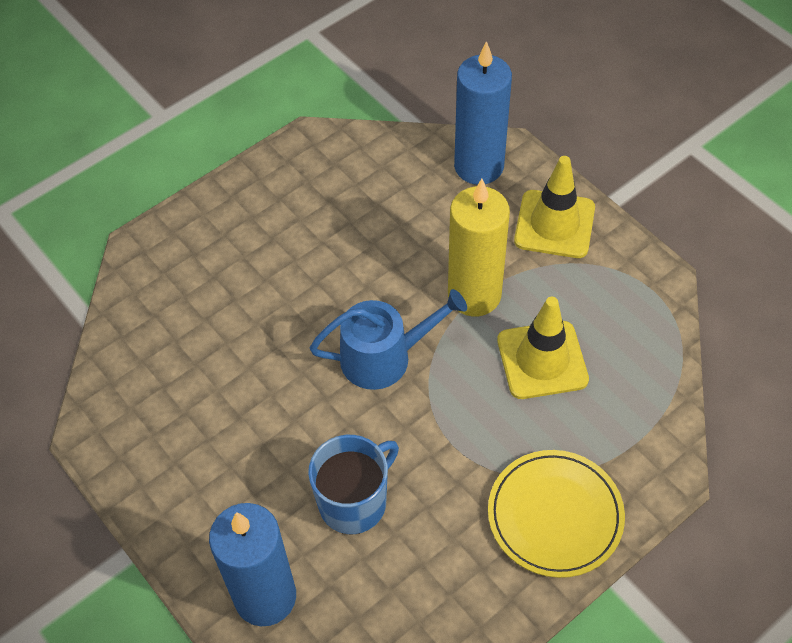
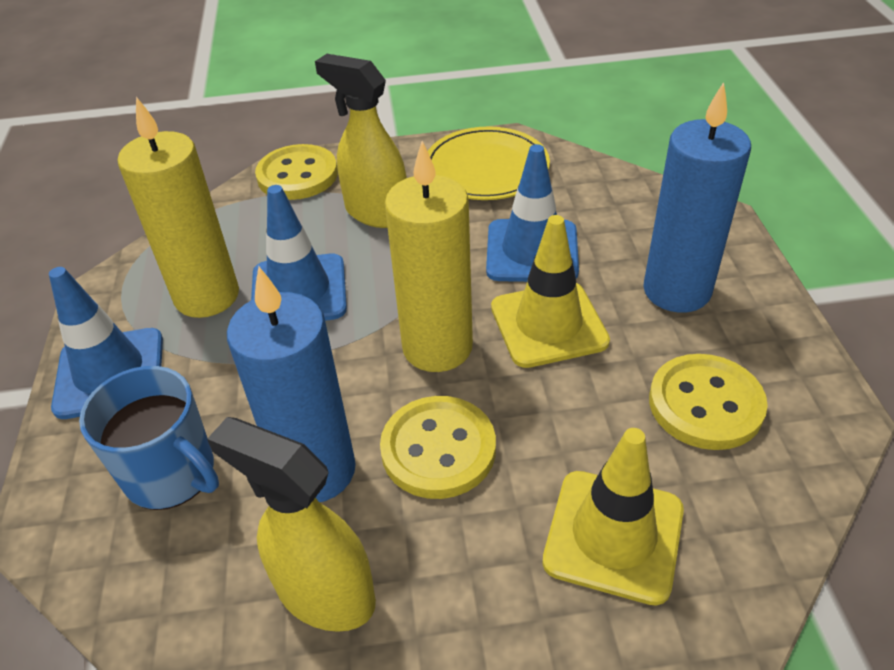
blue traffic cone: 0 -> 3
blue watering can: 1 -> 0
yellow button: 0 -> 3
yellow candle: 1 -> 2
yellow spray bottle: 0 -> 2

